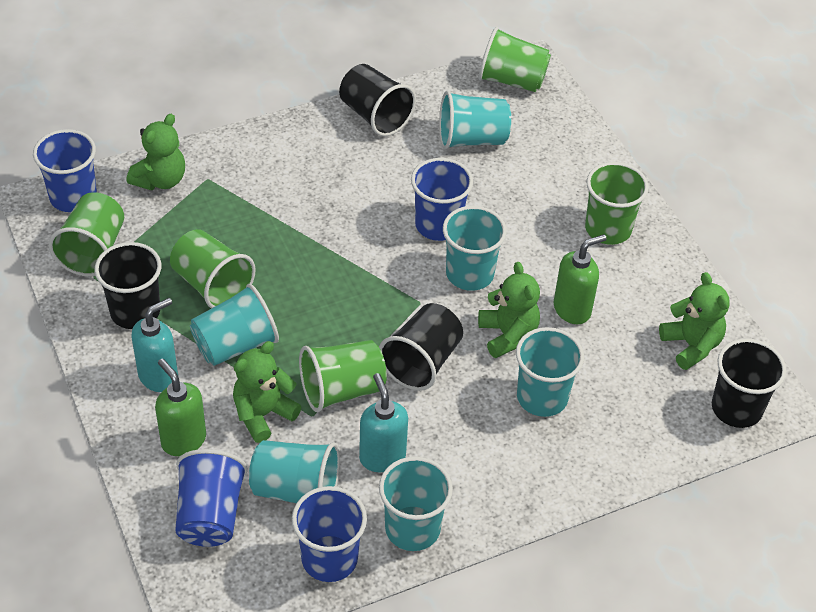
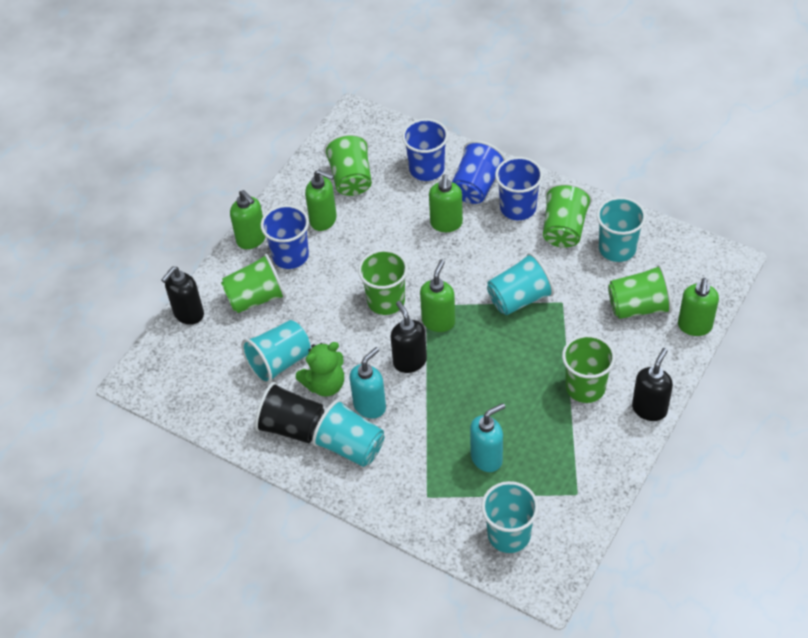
black cup: 4 -> 1
black soap dispenser: 0 -> 3
green cup: 5 -> 6
green soap dispenser: 2 -> 5
green teddy bear: 4 -> 1
turquoise cup: 6 -> 5

